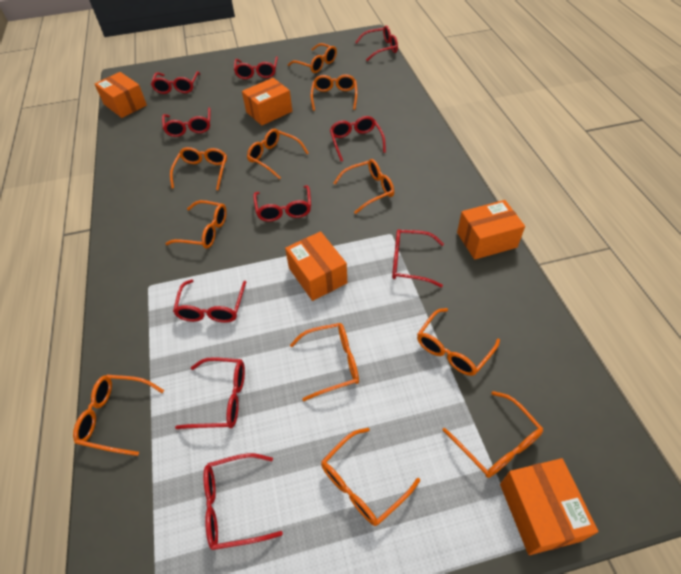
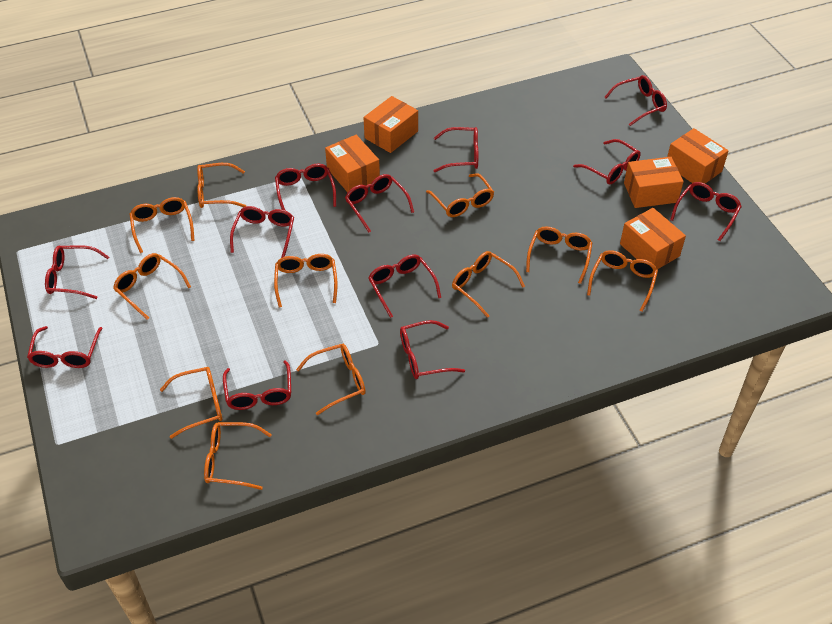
red glasses: 10 -> 12

